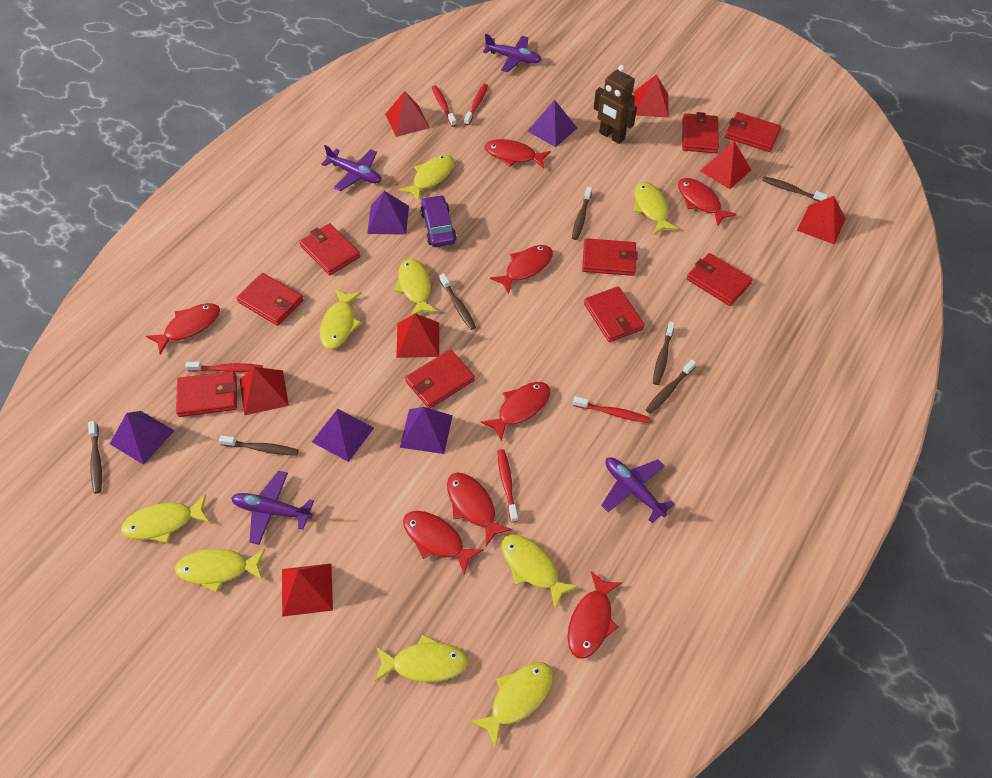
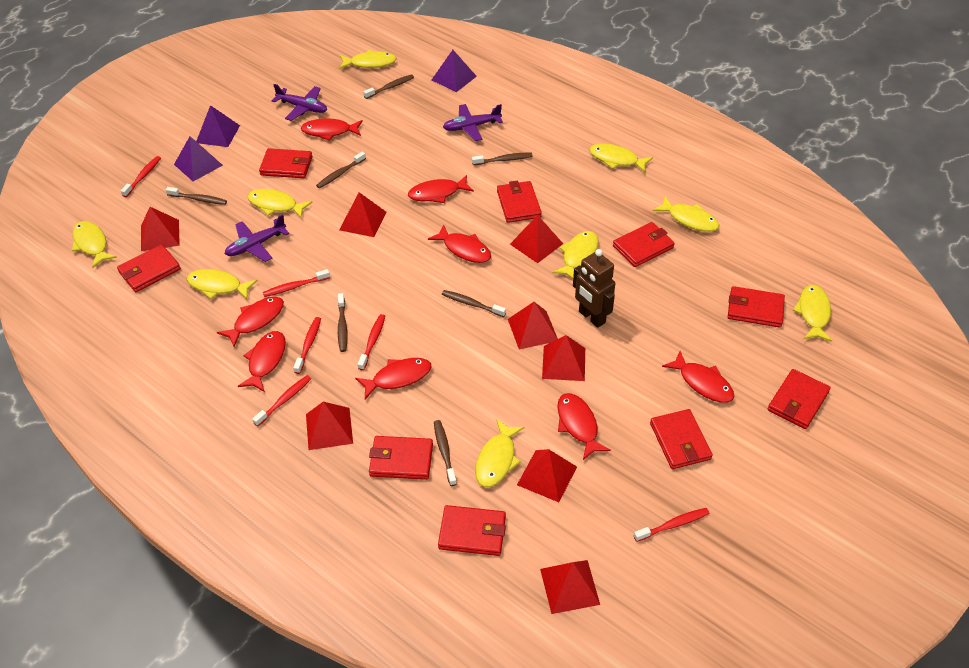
purple car: 1 -> 0
purple plane: 4 -> 3
purple pyramid: 5 -> 3
red pyramid: 7 -> 8
red toothbrush: 5 -> 6

